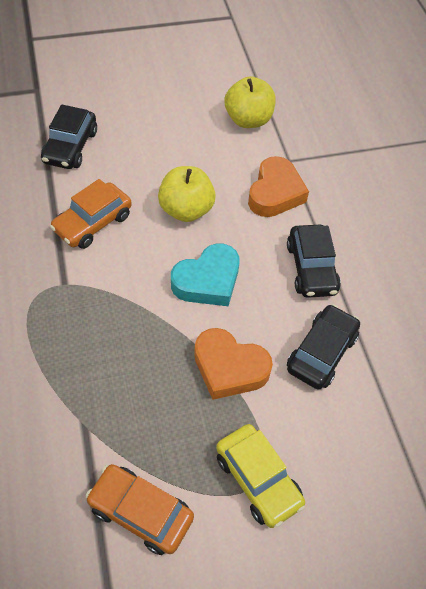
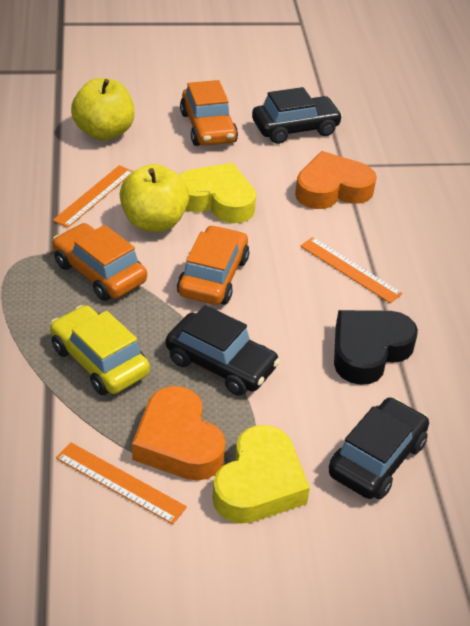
black heart: 0 -> 1
orange car: 2 -> 3
orange ruler: 0 -> 3
turquoise heart: 1 -> 0
yellow heart: 0 -> 2

